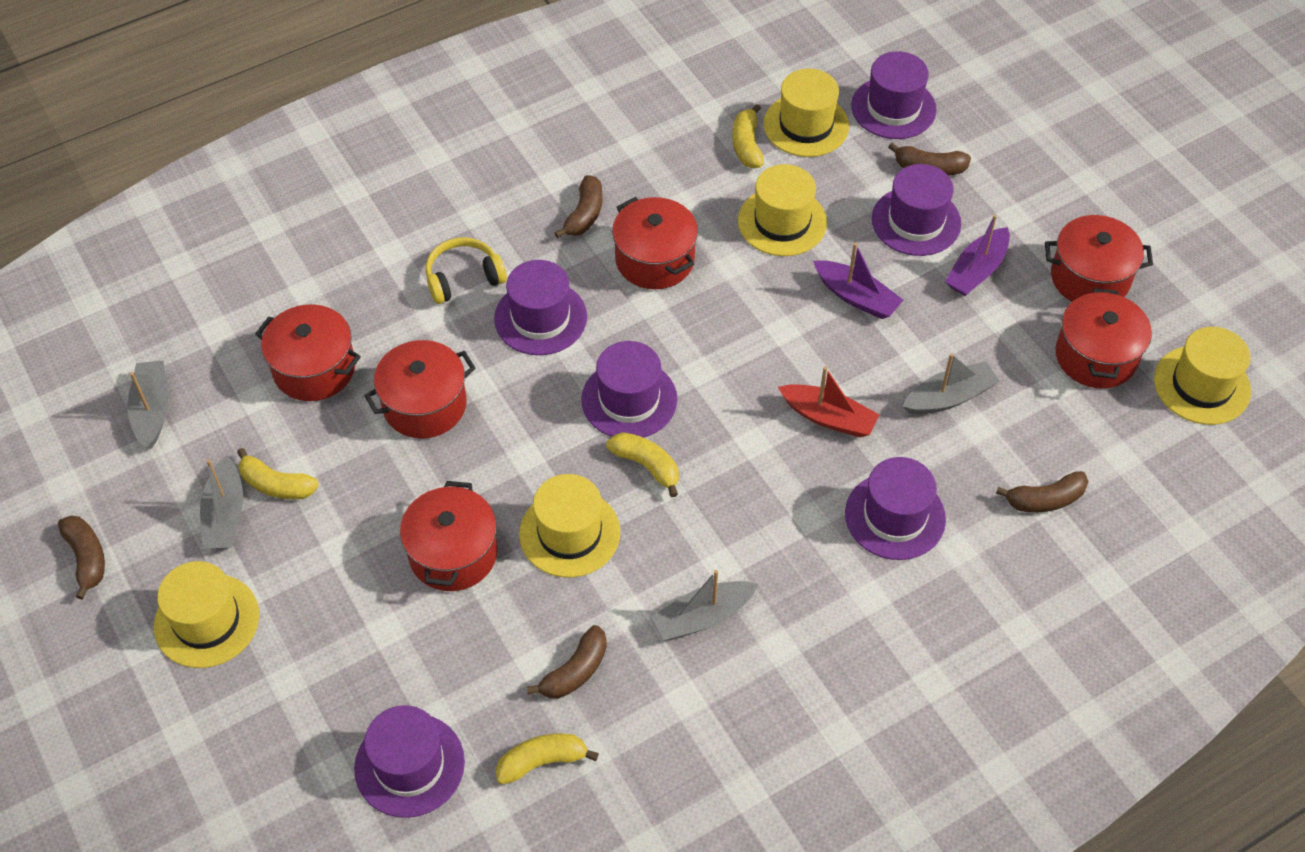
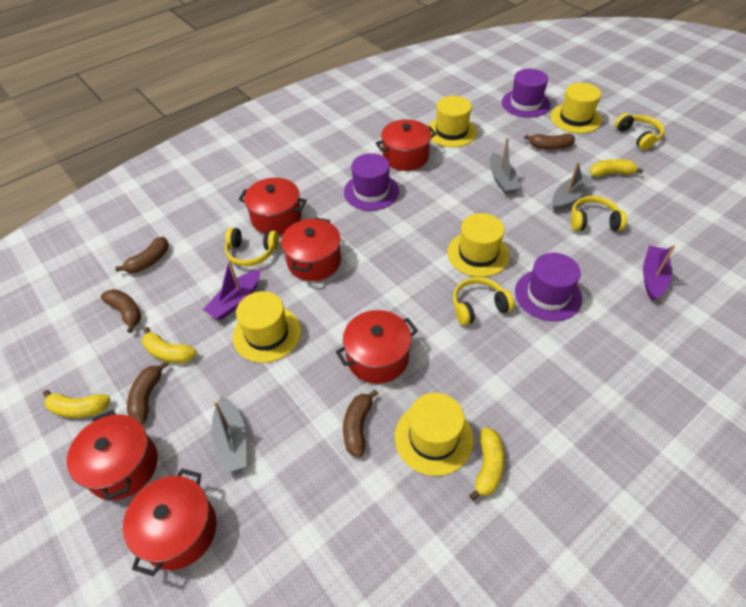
grey boat: 4 -> 3
purple hat: 6 -> 3
red boat: 1 -> 0
yellow headphones: 1 -> 4

